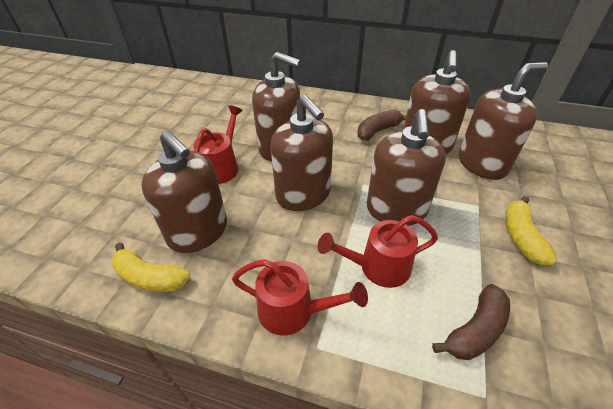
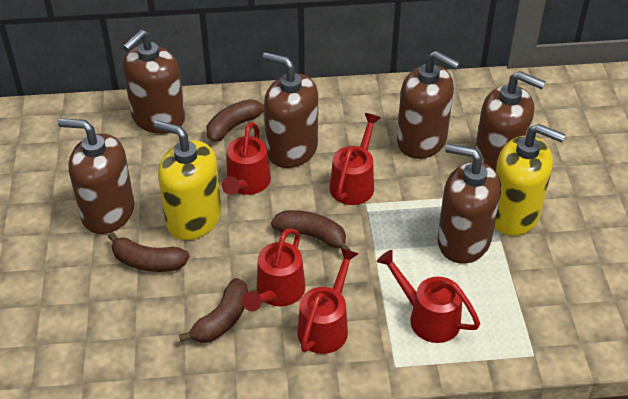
brown banana: 2 -> 4
red watering can: 3 -> 5
yellow banana: 2 -> 0
yellow soap dispenser: 0 -> 2

